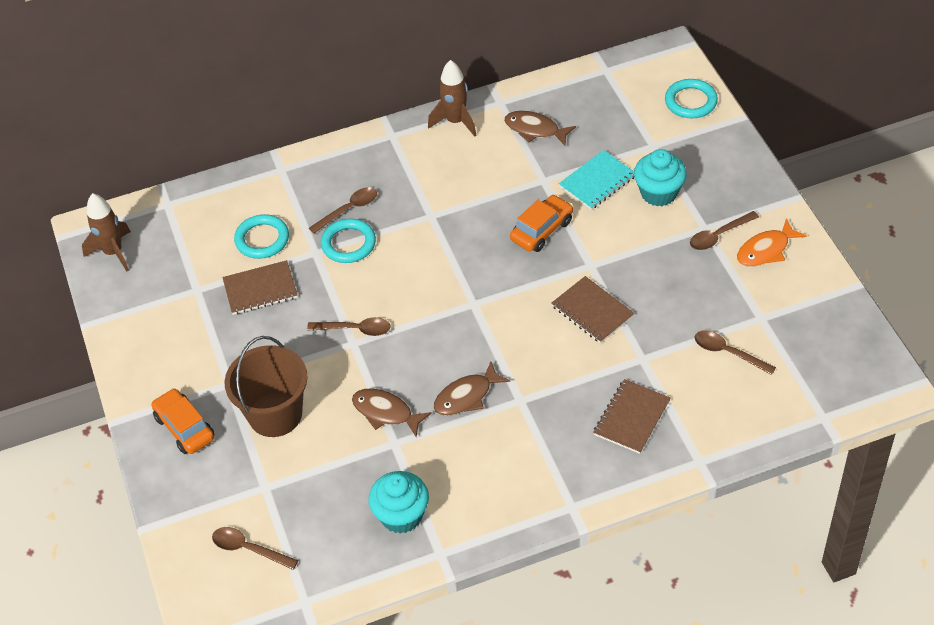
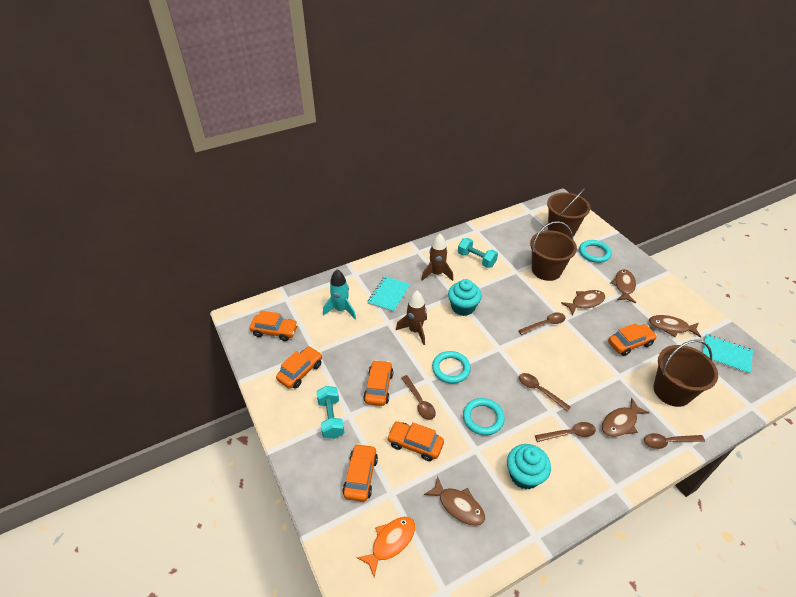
brown bucket: 1 -> 3
brown fish: 3 -> 5
brown notebook: 3 -> 0
orange car: 2 -> 6
turquoise dumbbell: 0 -> 2
turquoise notebook: 1 -> 2
turquoise rocket: 0 -> 1

